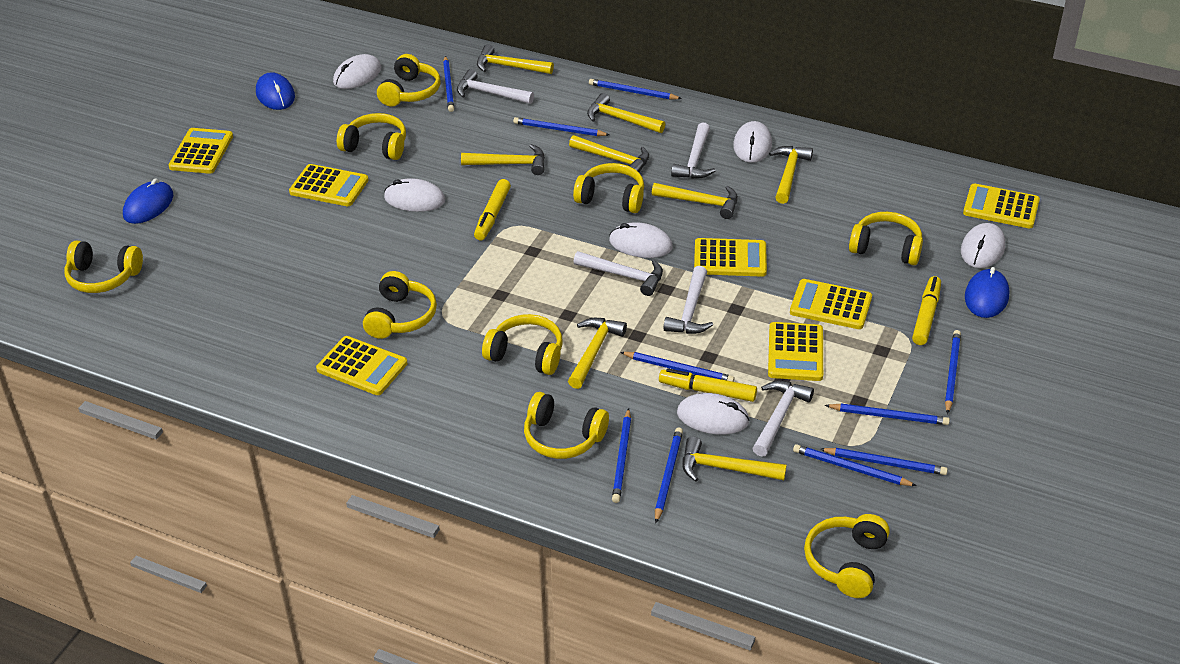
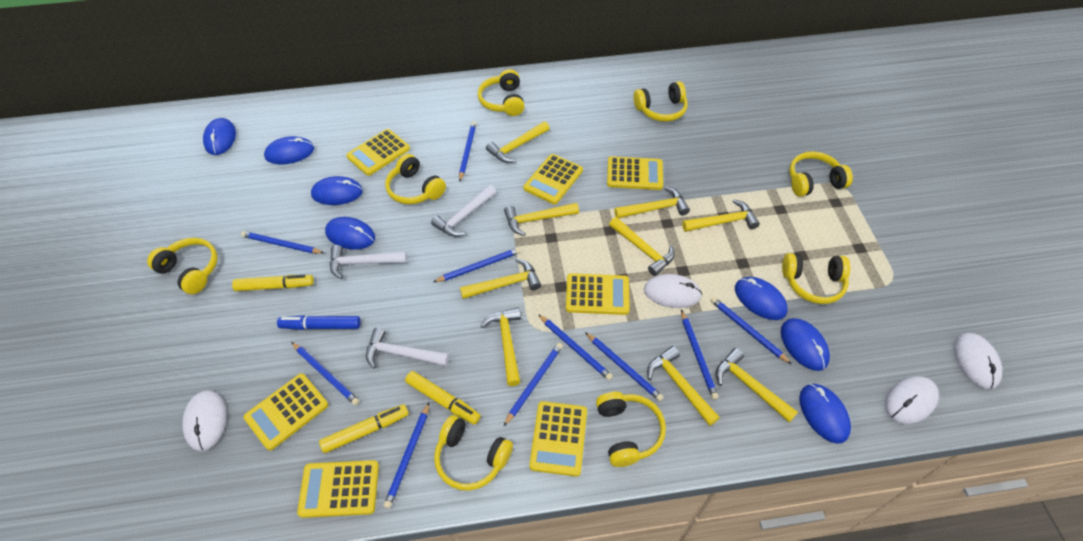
blue marker: 0 -> 1
blue mouse: 3 -> 7
white hammer: 5 -> 3
white mouse: 6 -> 4
yellow hammer: 8 -> 9
yellow headphones: 9 -> 8

